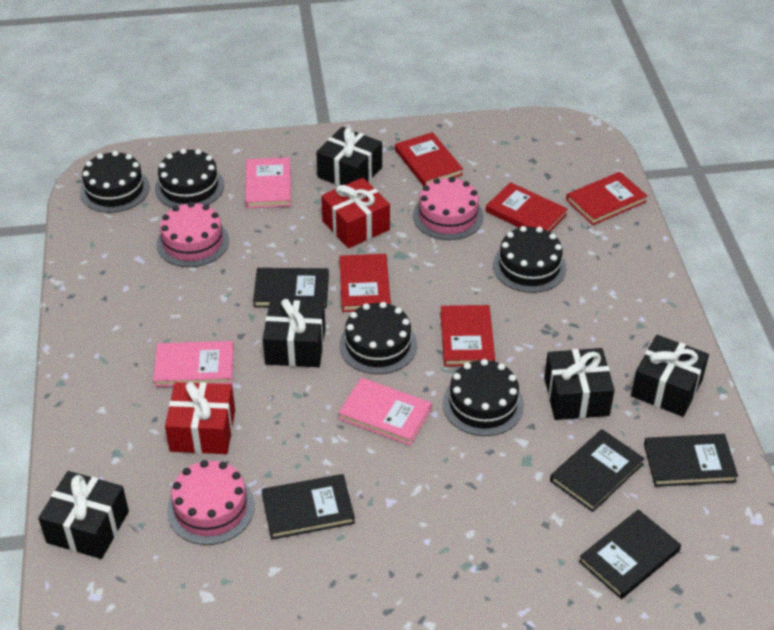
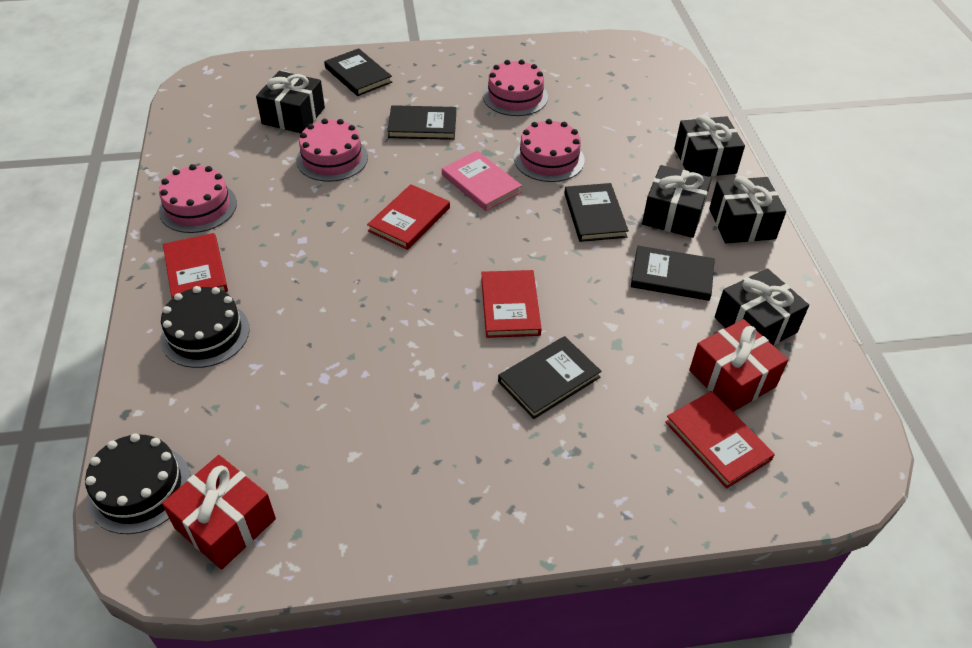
black cake: 5 -> 2
pink book: 3 -> 1
pink cake: 3 -> 4
red book: 5 -> 4

